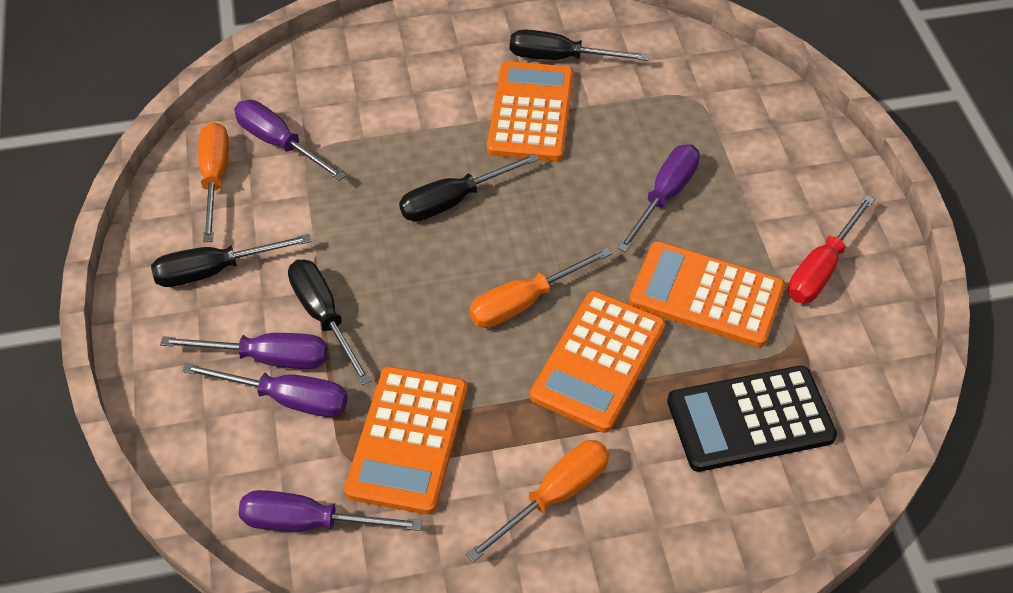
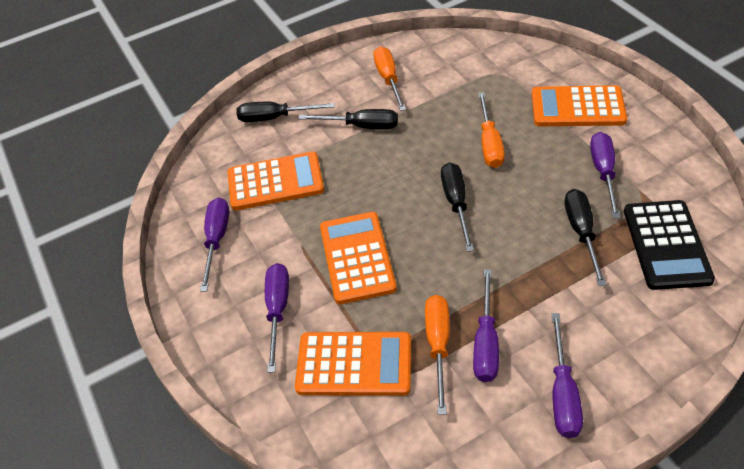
red screwdriver: 1 -> 0

